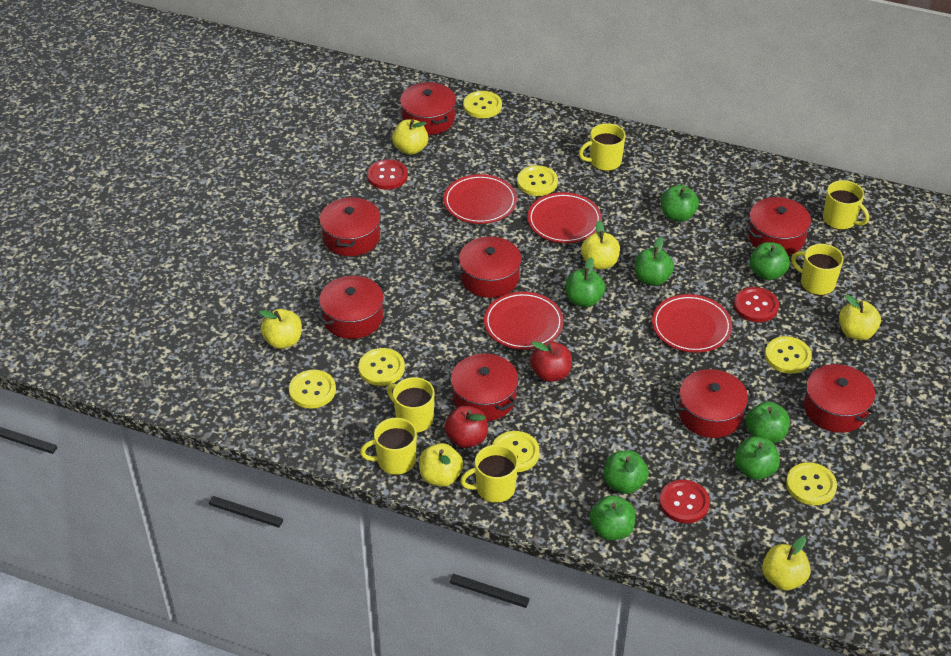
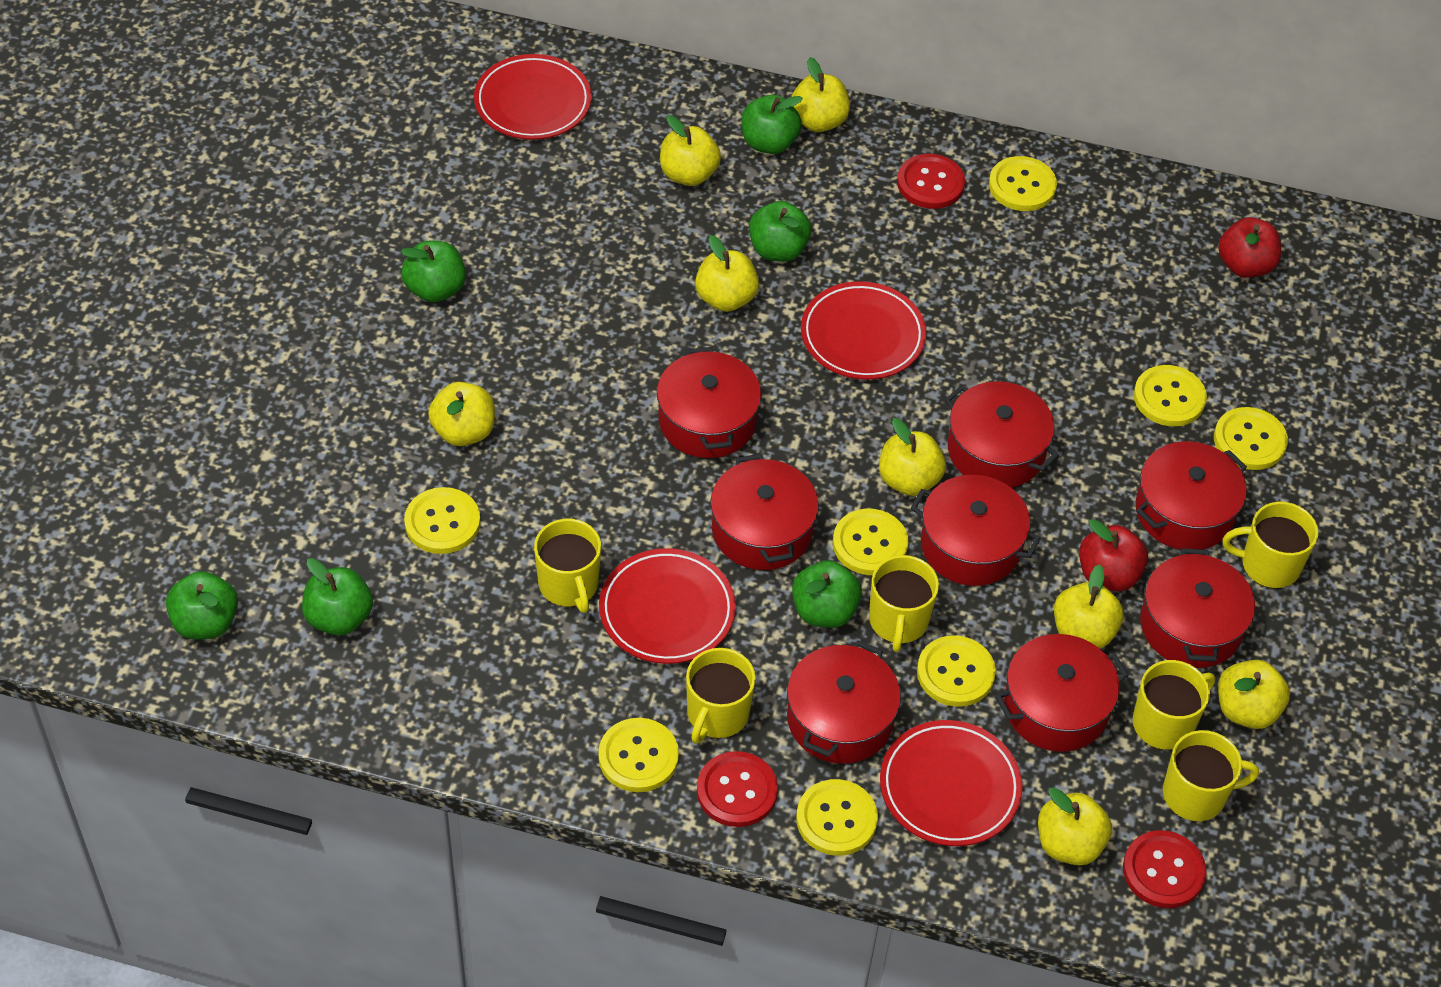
green apple: 8 -> 6
yellow apple: 6 -> 8
yellow button: 7 -> 8

